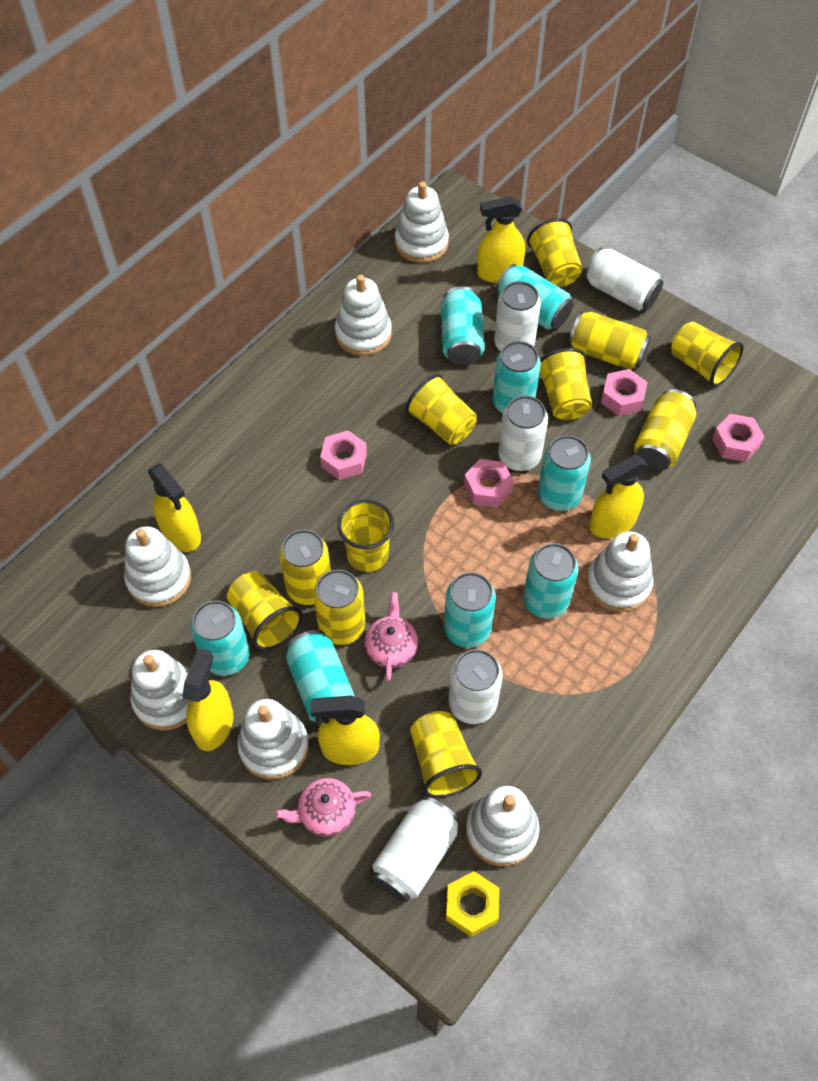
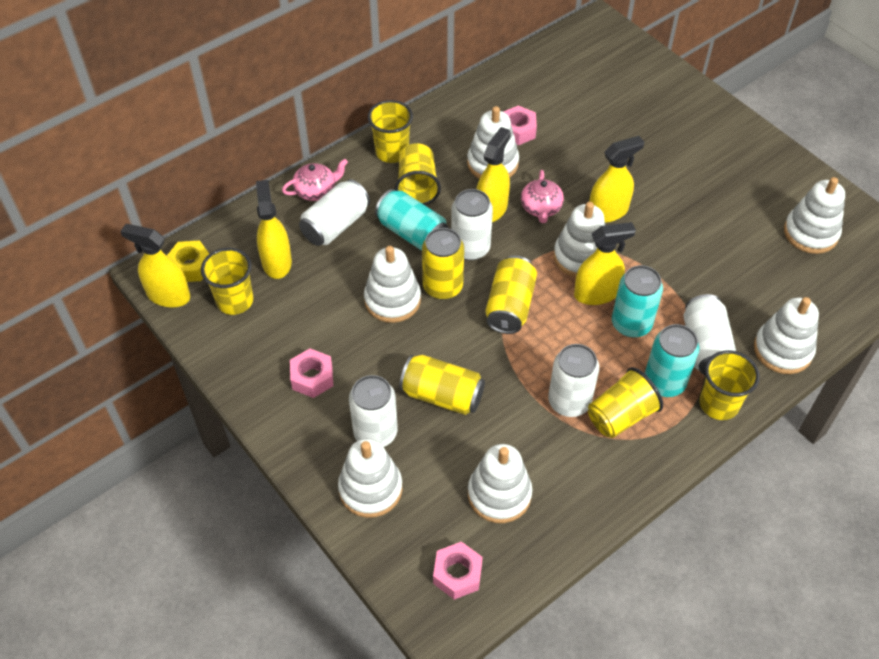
pink nut: 4 -> 3
turquoise can: 8 -> 3
yellow can: 4 -> 3
yellow cup: 7 -> 5

